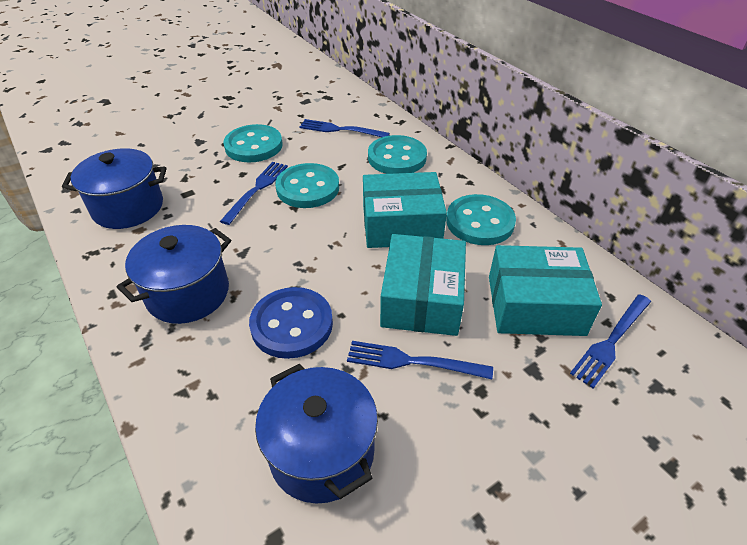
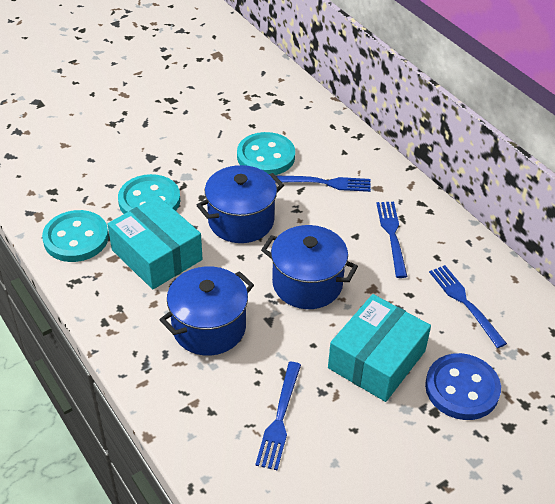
turquoise box: 3 -> 2
turquoise button: 4 -> 3

